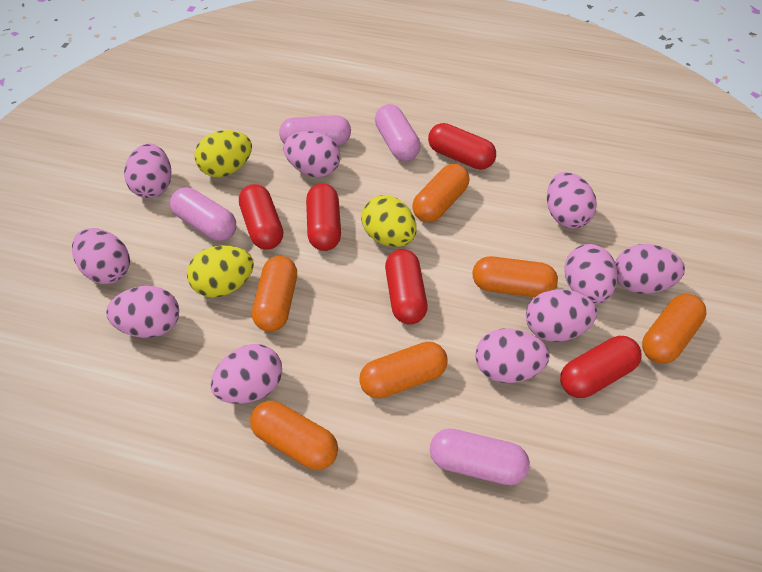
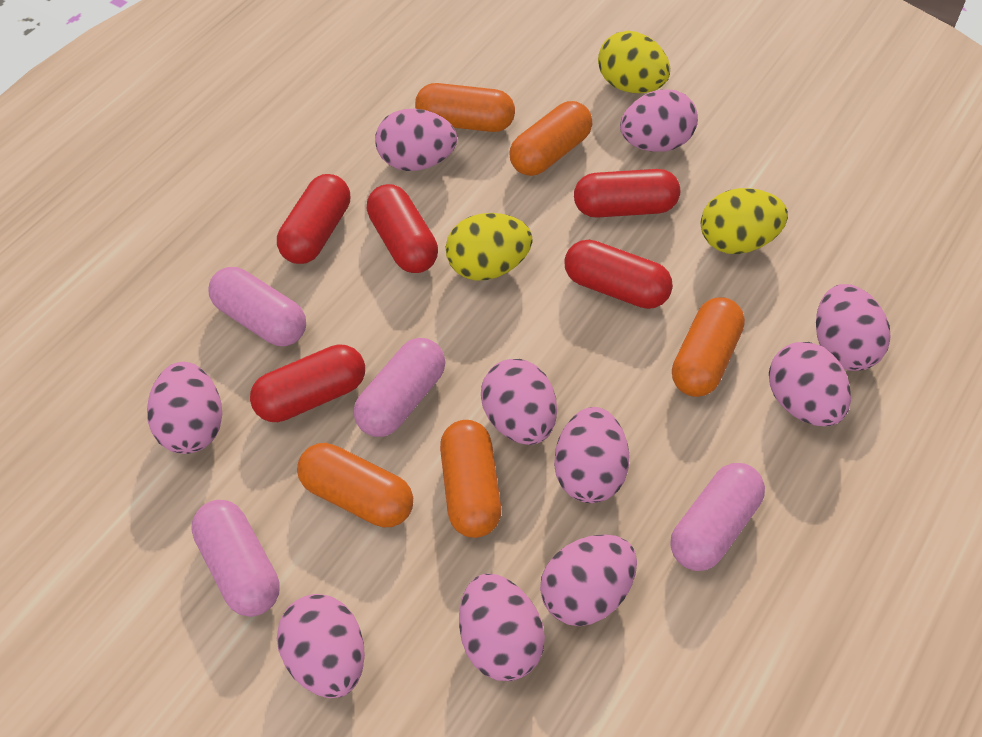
orange capsule: 6 -> 5

